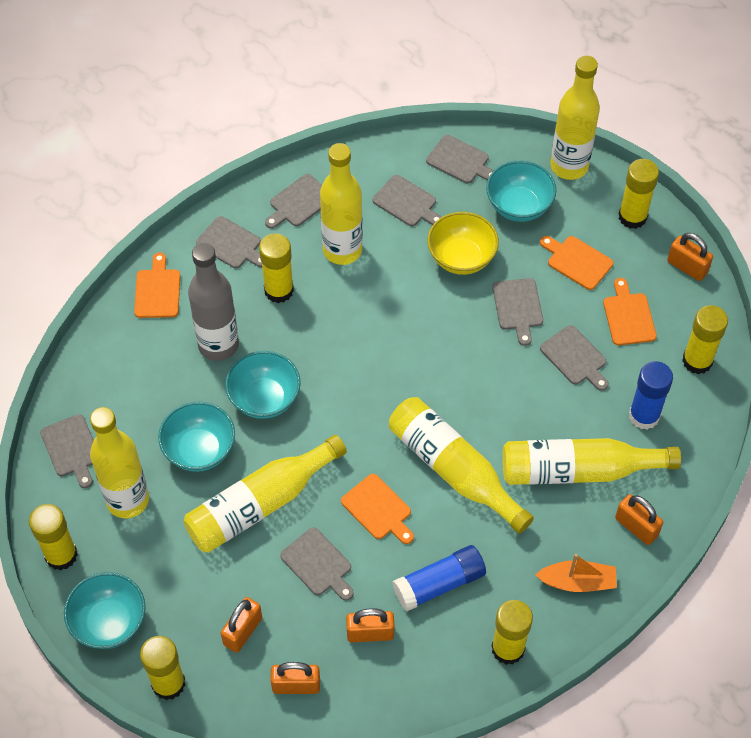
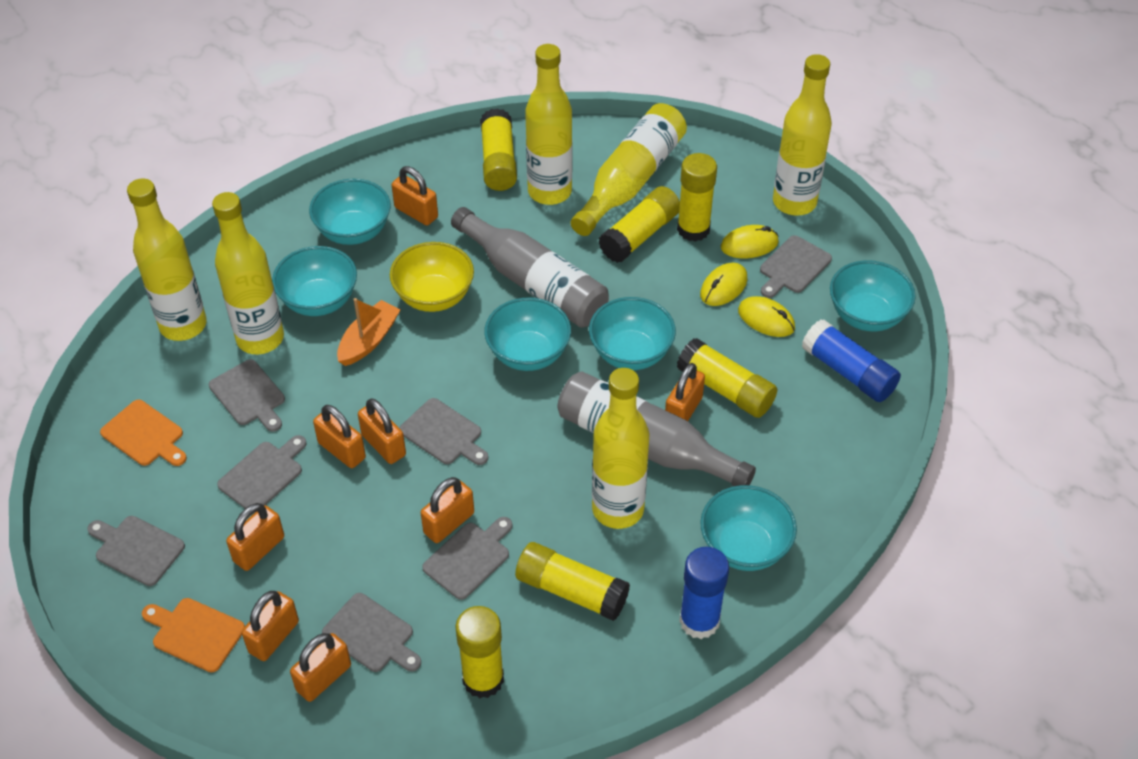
grey bottle: 1 -> 2
grey cutting board: 8 -> 7
orange cutting board: 4 -> 2
orange padlock: 5 -> 8
turquoise bowl: 4 -> 6
yellow mouse: 0 -> 3

